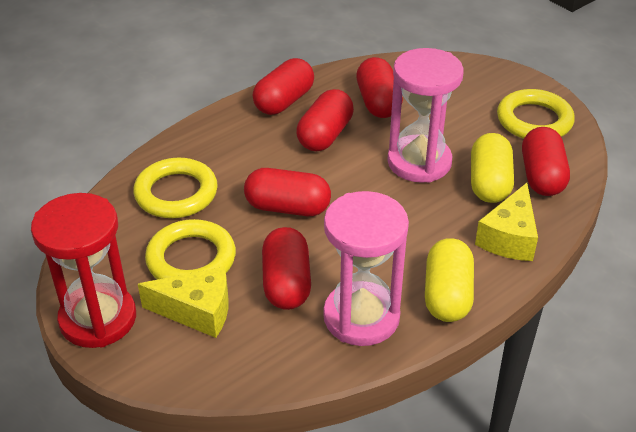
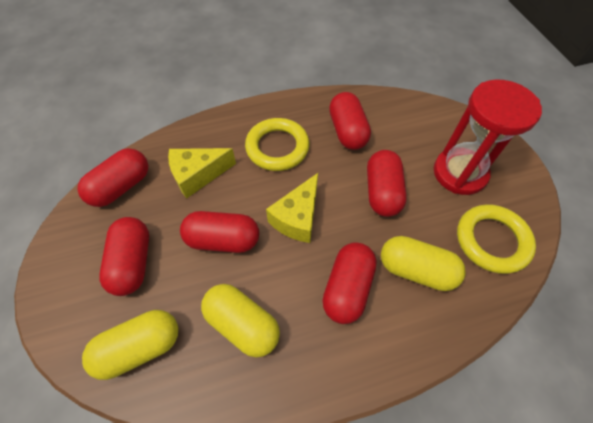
pink hourglass: 2 -> 0
yellow capsule: 2 -> 3
yellow ring: 3 -> 2

